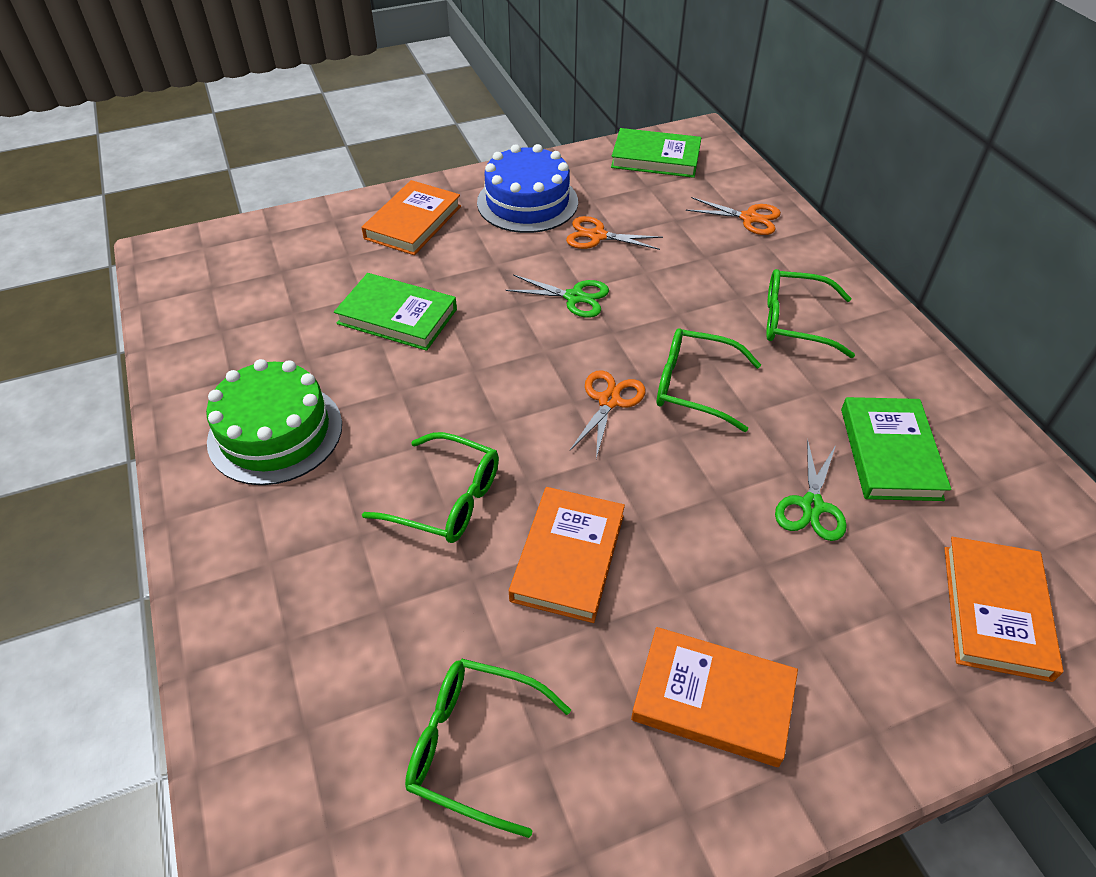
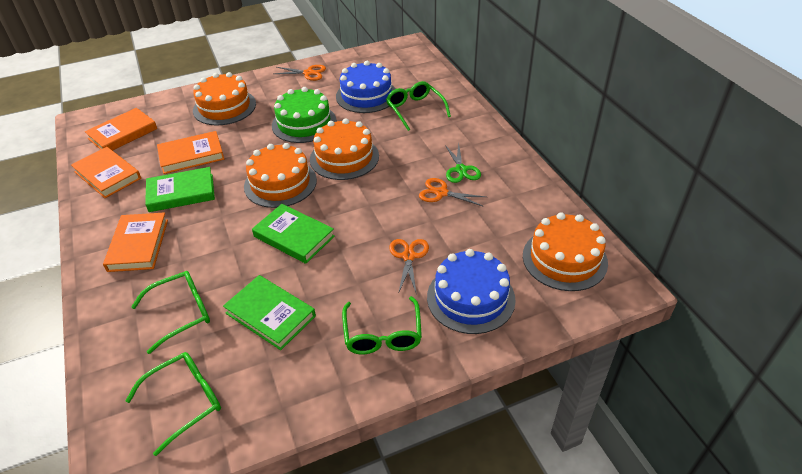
blue cake: 1 -> 2
green scissors: 2 -> 1
orange cake: 0 -> 4

